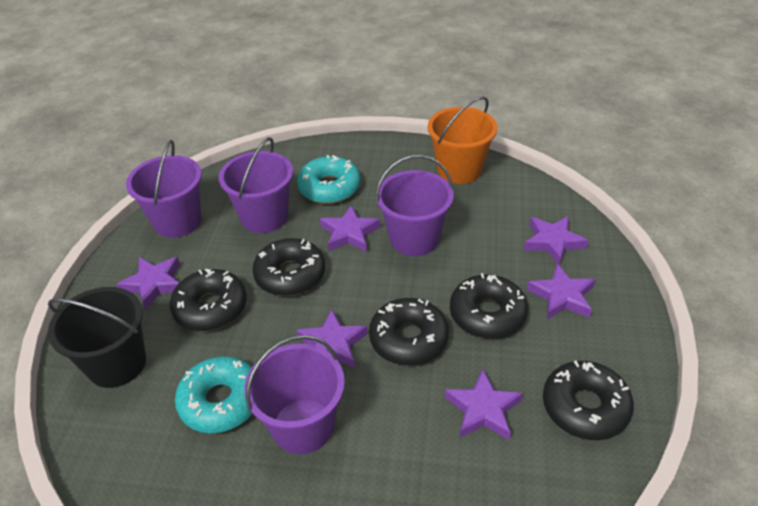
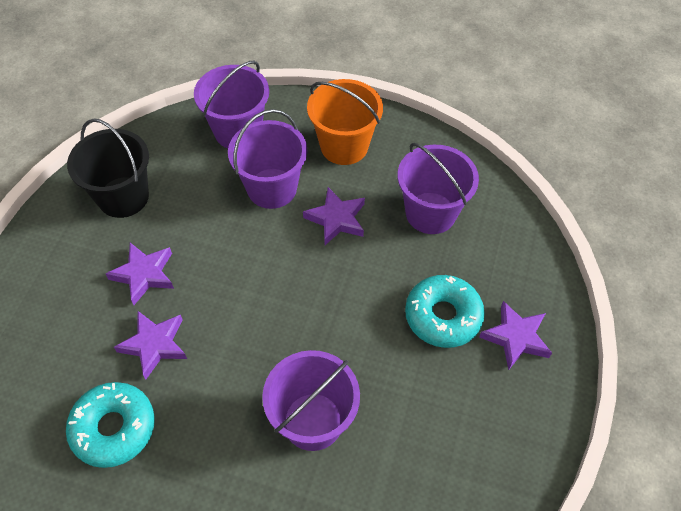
black donut: 5 -> 0
purple star: 6 -> 4

